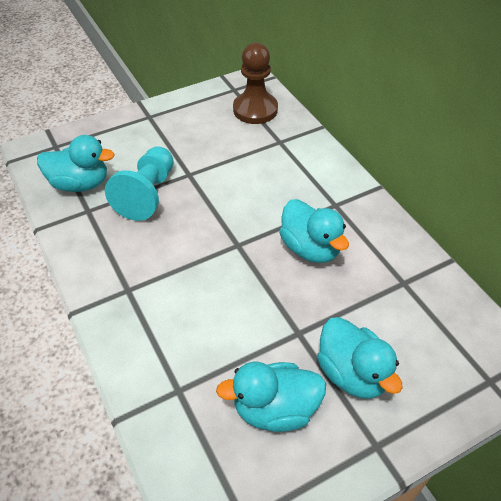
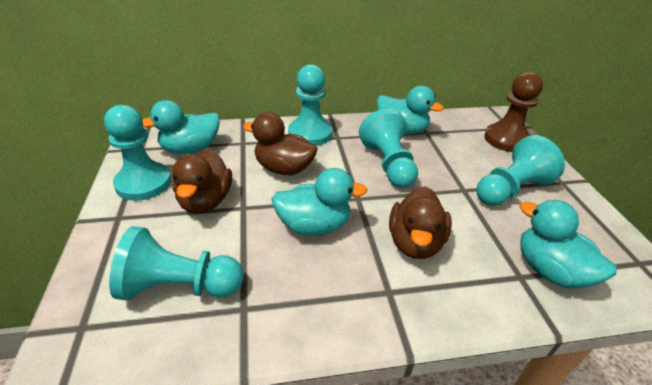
brown duck: 0 -> 3
turquoise pawn: 1 -> 5

